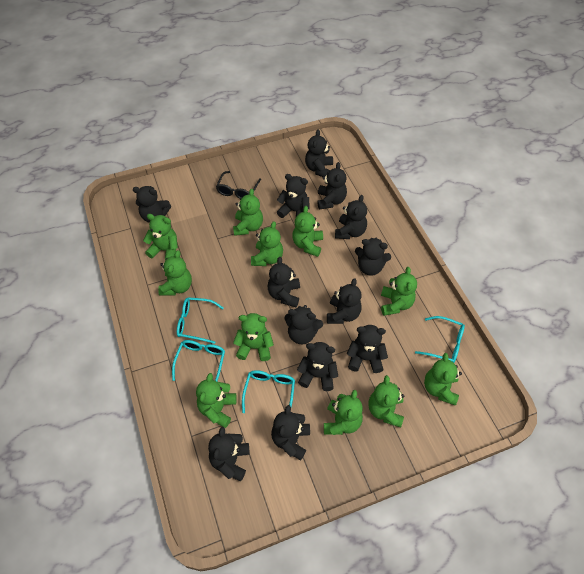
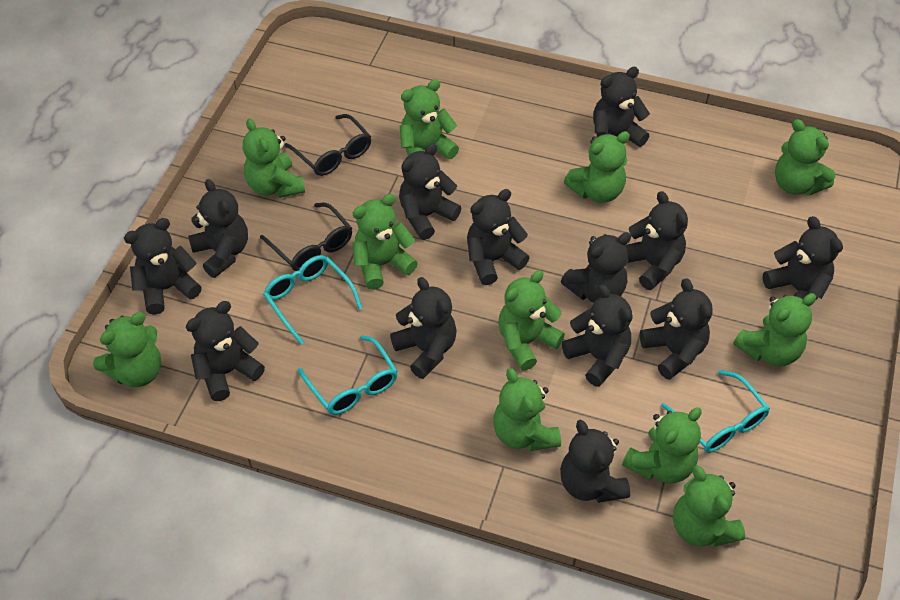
black glasses: 1 -> 2
turquoise glasses: 4 -> 3

